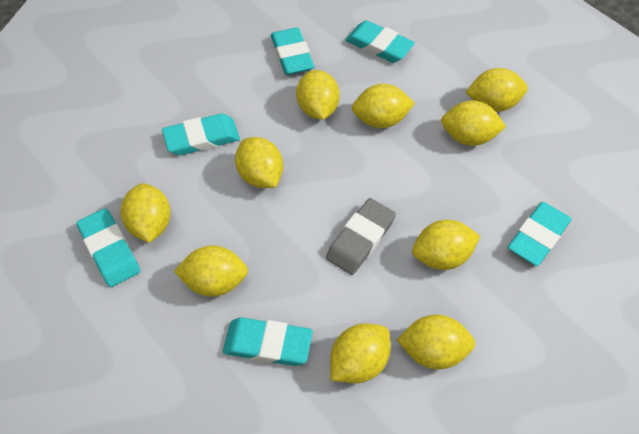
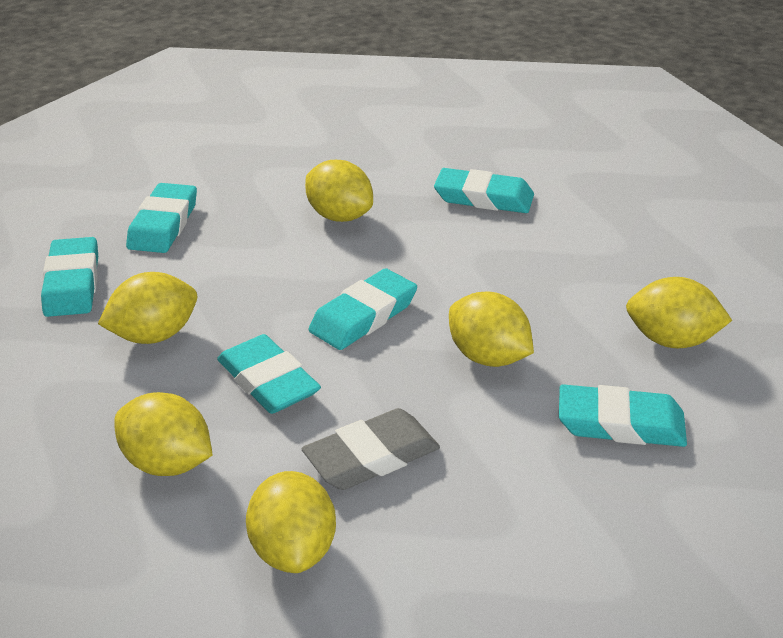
yellow lemon: 10 -> 6

